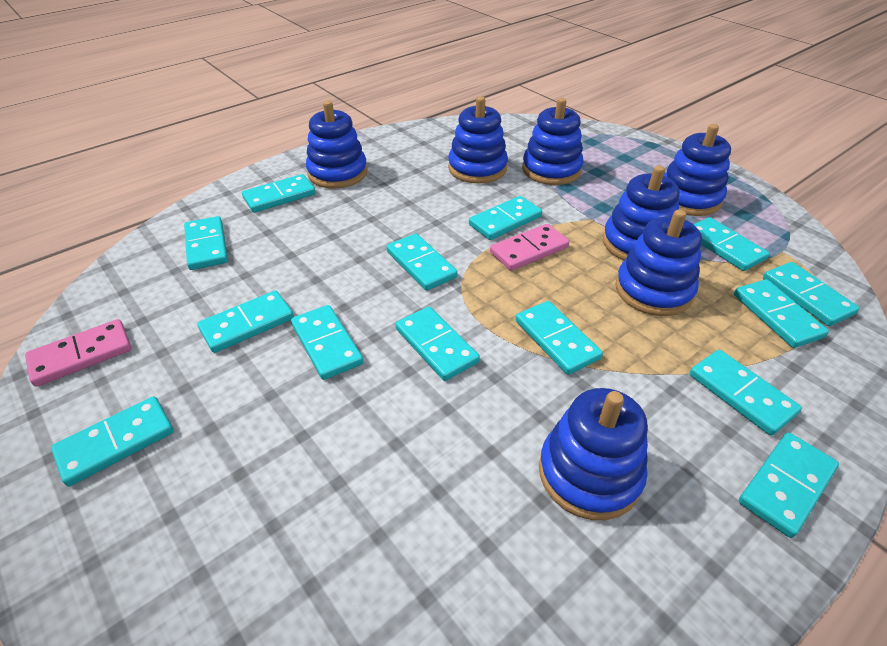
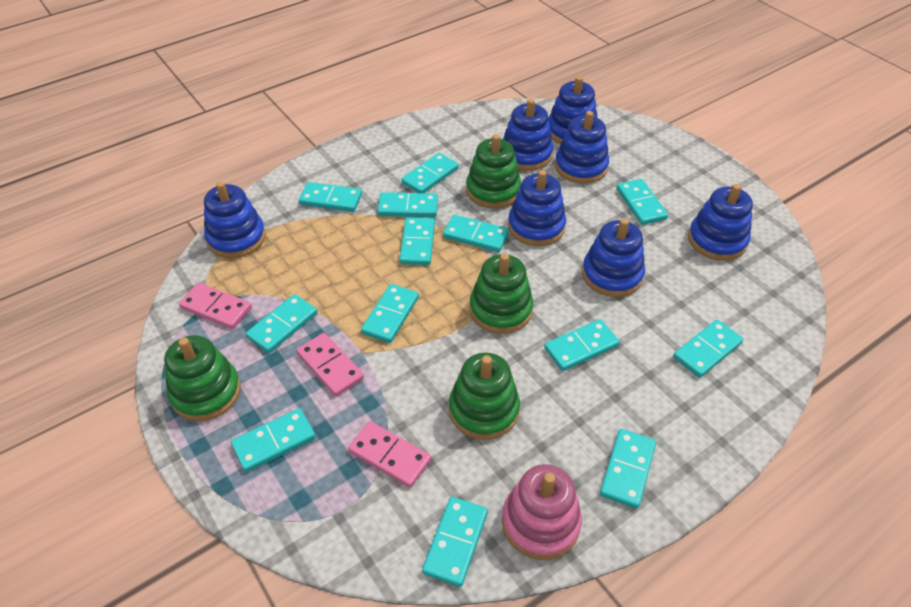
green stacking toy: 0 -> 4
pink domino: 2 -> 3
pink stacking toy: 0 -> 1
turquoise domino: 14 -> 13

